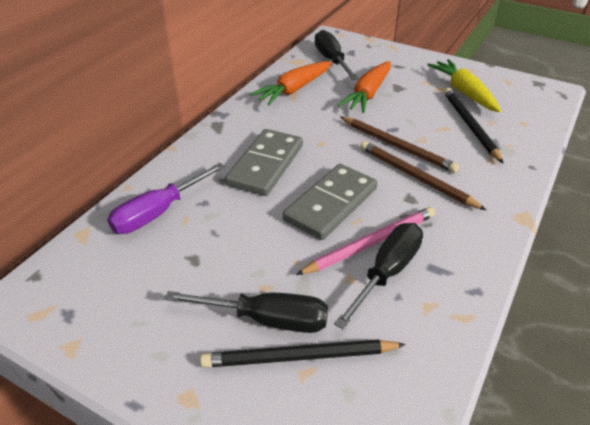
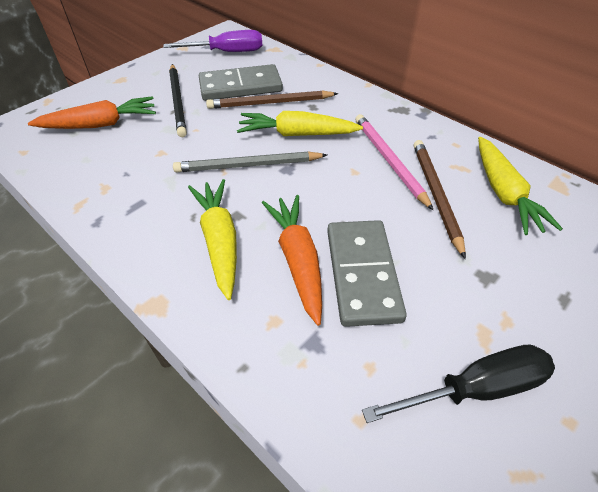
black pencil: 2 -> 1
black screwdriver: 3 -> 1
grey pencil: 0 -> 1
yellow carrot: 1 -> 3

